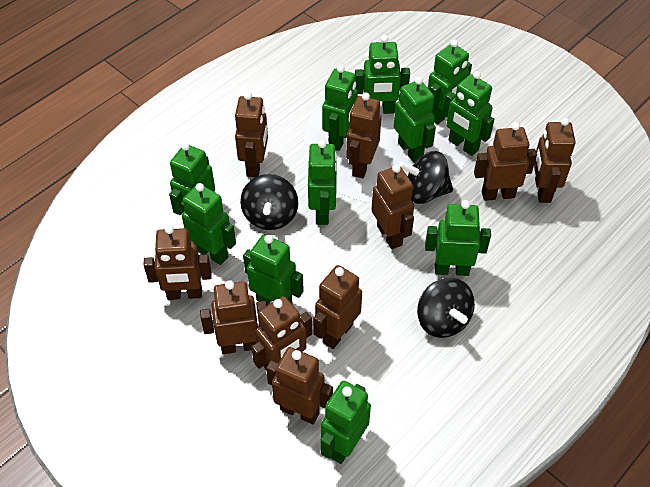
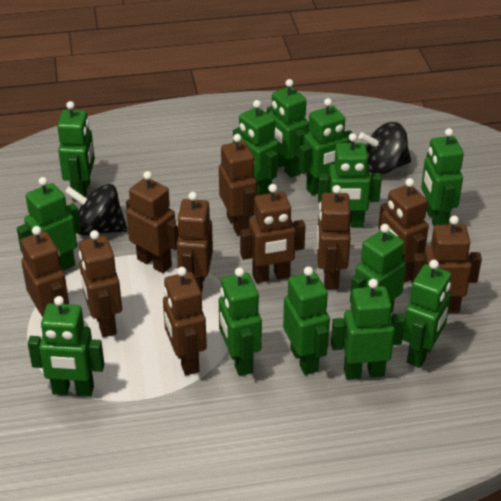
black spinning top: 3 -> 2
green robot: 11 -> 13

